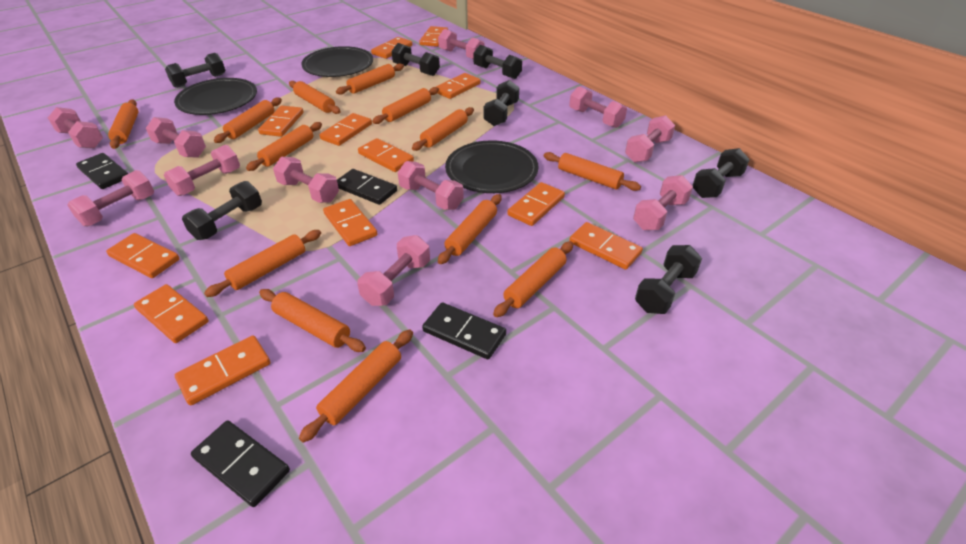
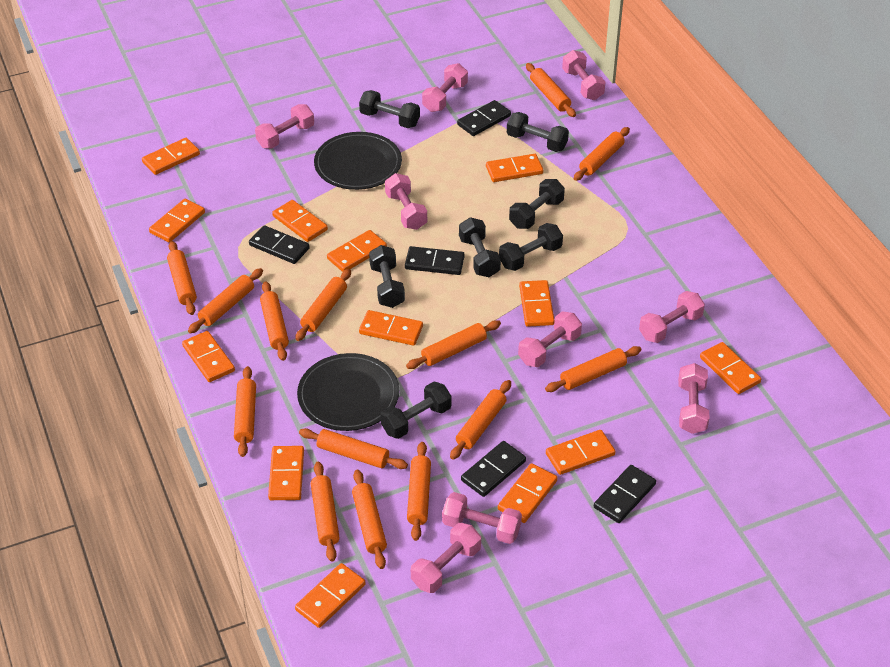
black domino: 4 -> 5
black plate: 3 -> 2
orange domino: 12 -> 13
orange rolling pin: 13 -> 14
pink dumbbell: 11 -> 9

